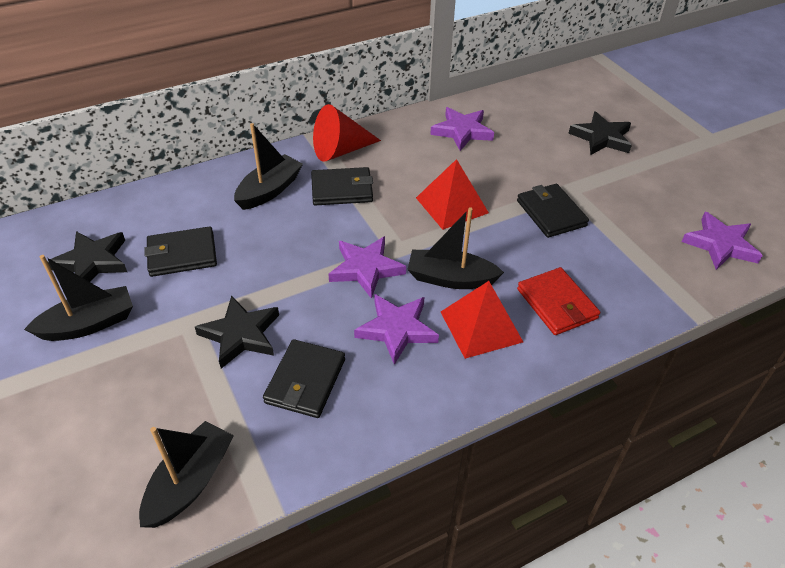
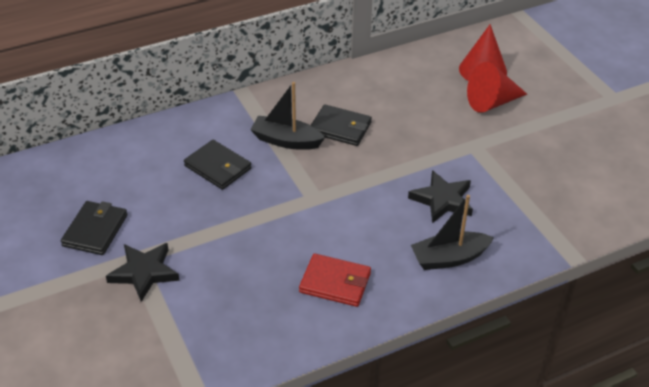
black boat: 4 -> 2
black star: 3 -> 2
black wallet: 4 -> 3
purple star: 4 -> 0
red cone: 1 -> 2
red pyramid: 2 -> 0

